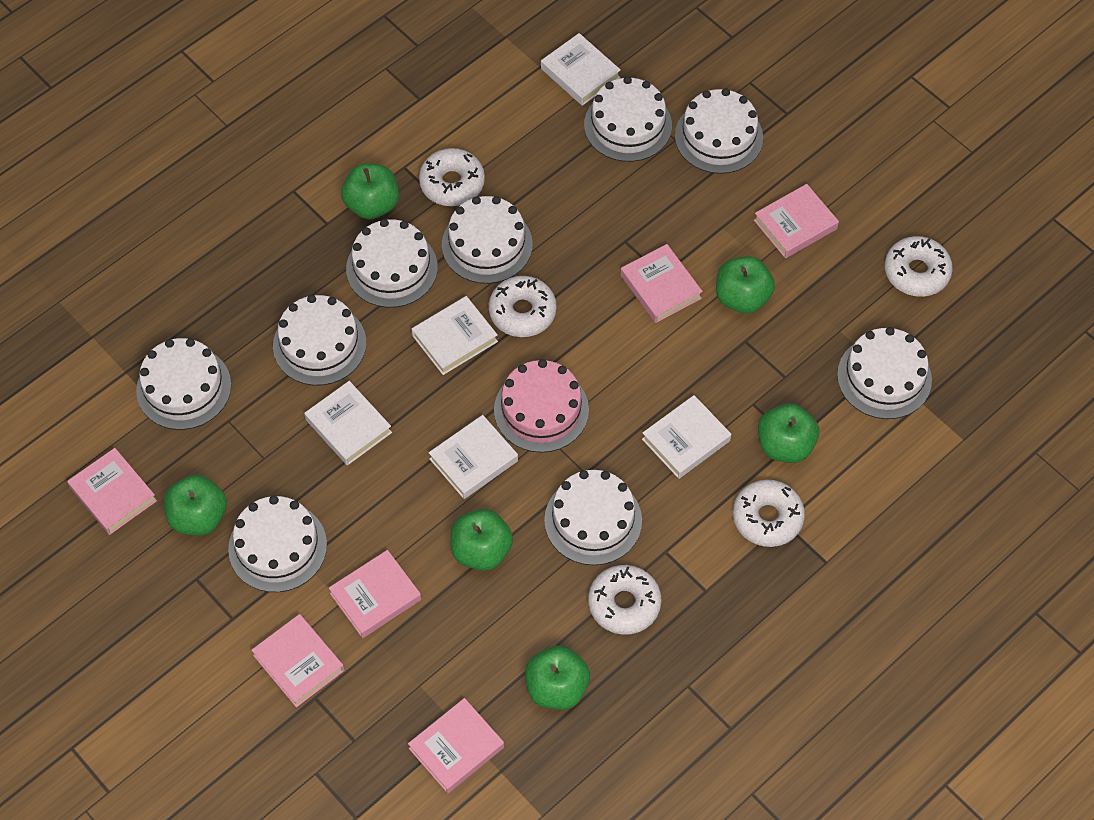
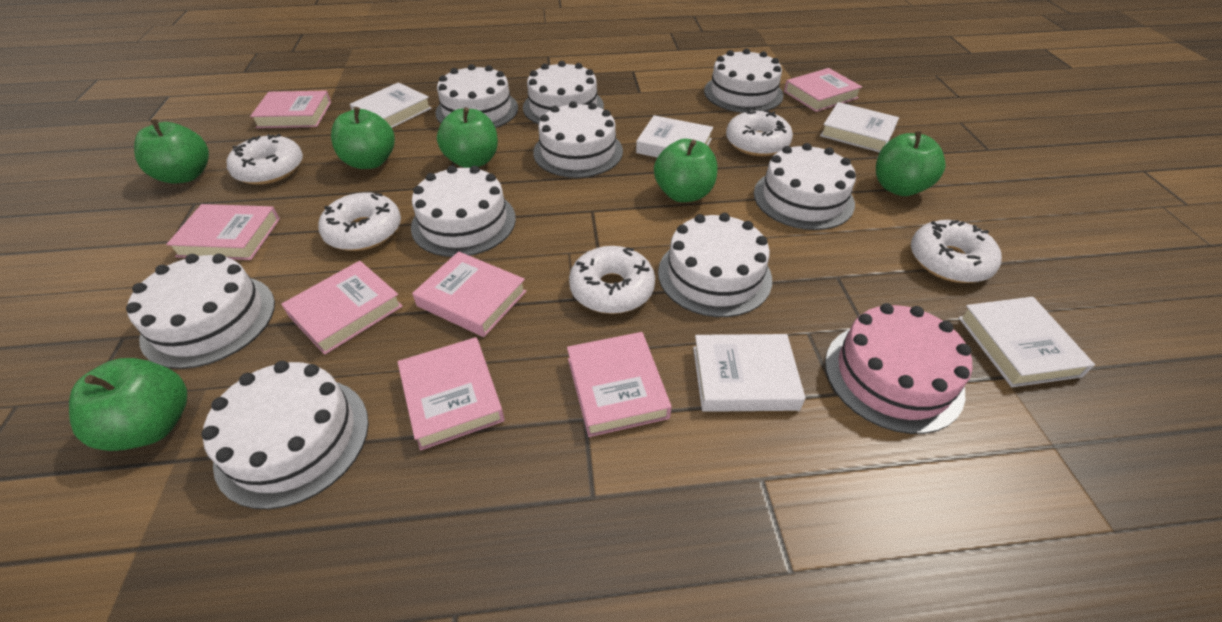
pink book: 6 -> 7

